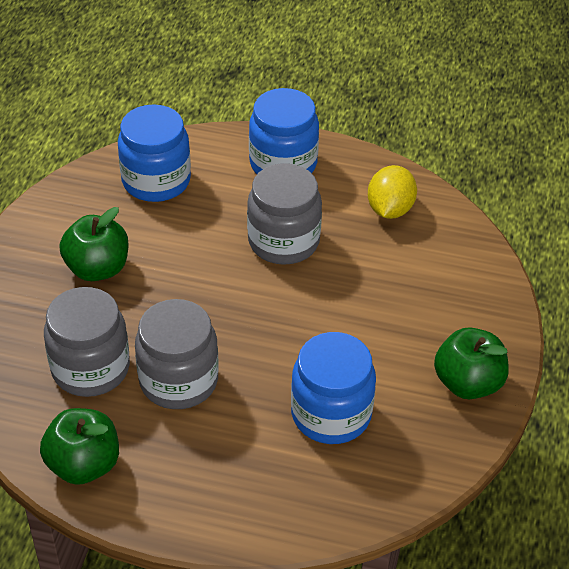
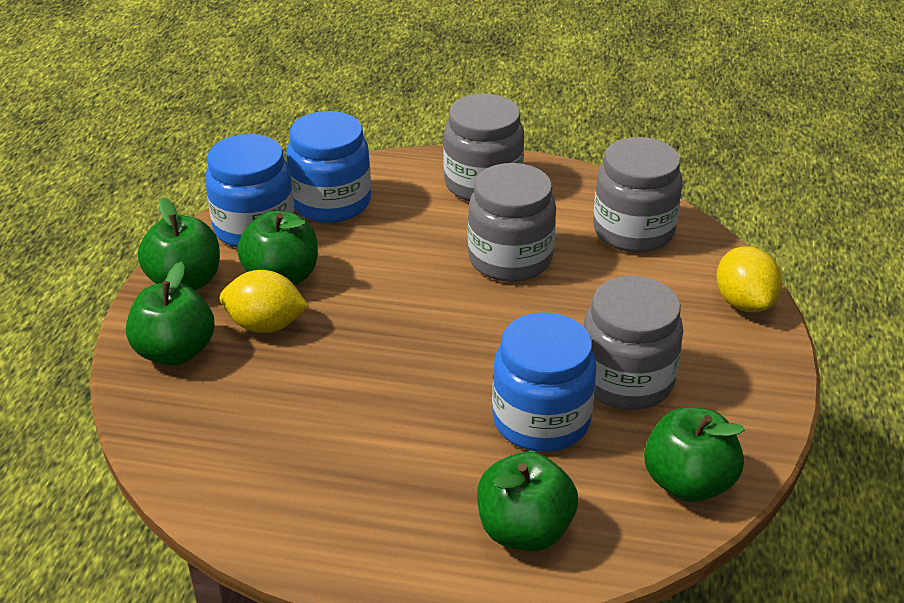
green apple: 3 -> 5
grey jar: 3 -> 4
yellow lemon: 1 -> 2

